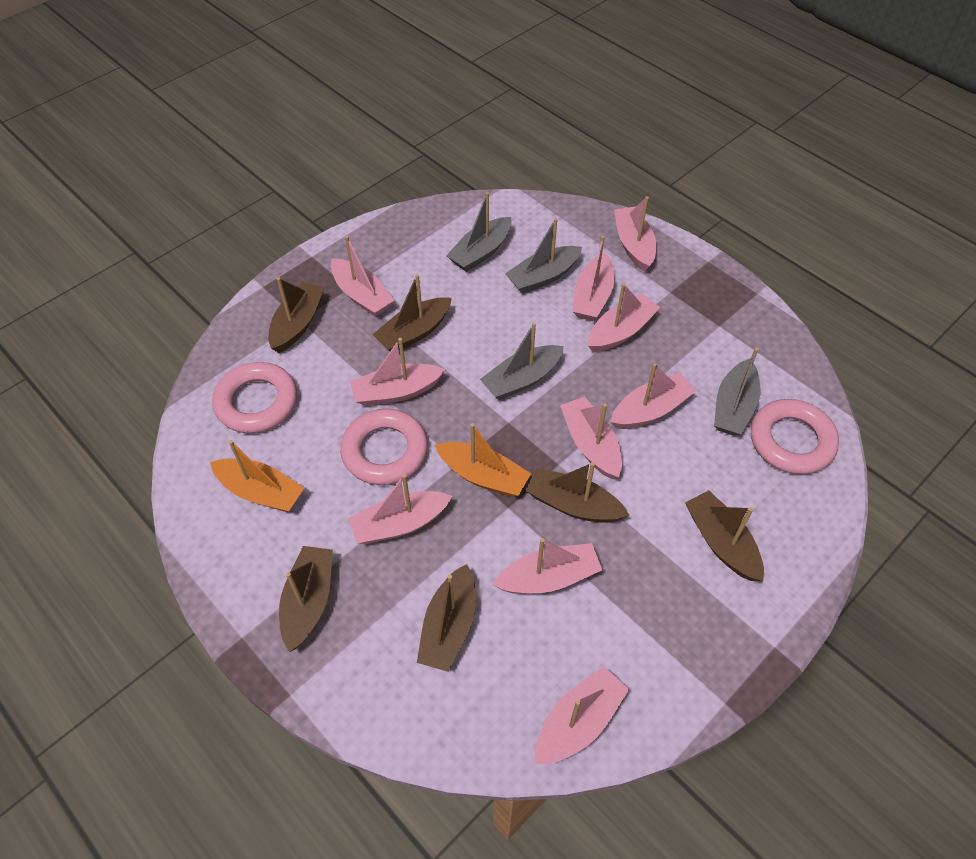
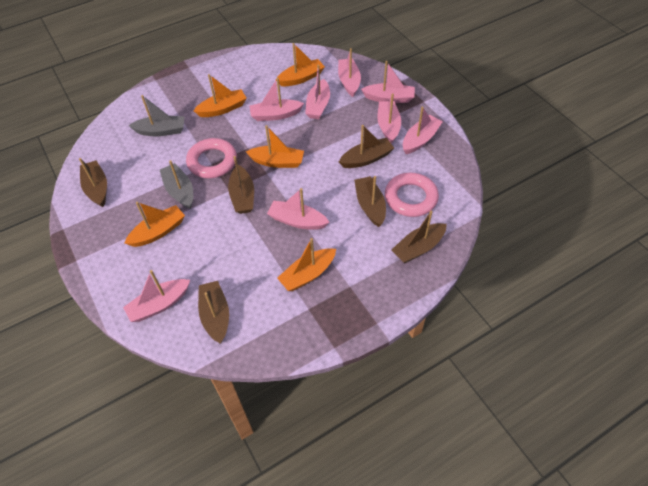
grey boat: 4 -> 2
orange boat: 2 -> 5
pink boat: 10 -> 8
pink ring: 3 -> 2

